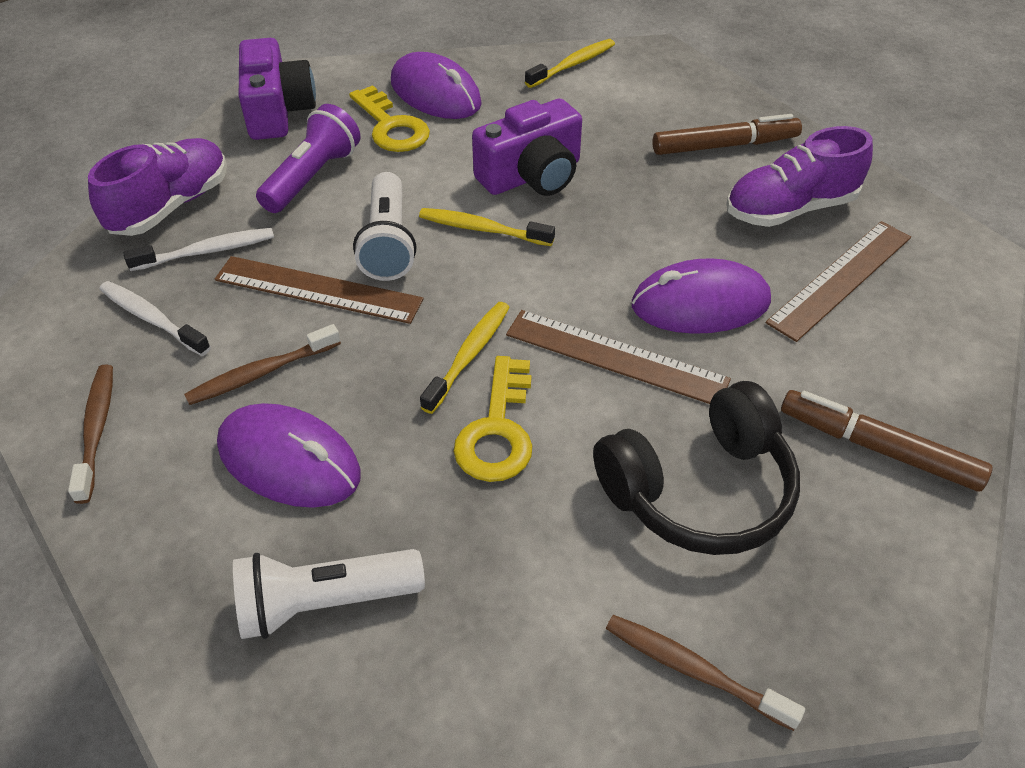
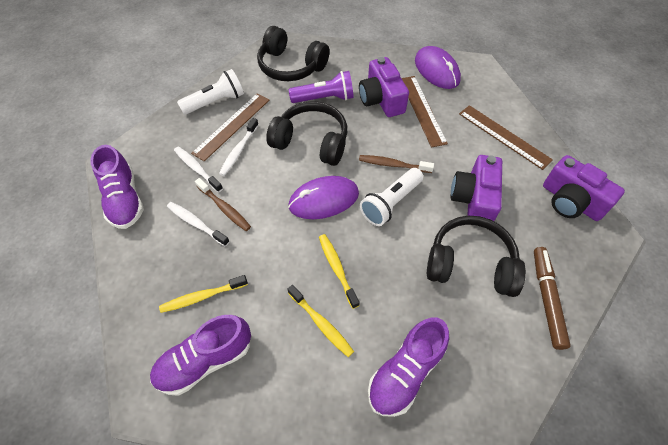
black headphones: 1 -> 3
brown marker: 2 -> 1
brown toothbrush: 3 -> 2
purple camera: 2 -> 3
purple mouse: 3 -> 2
purple shoe: 2 -> 3
white toothbrush: 2 -> 3
yellow key: 2 -> 0

